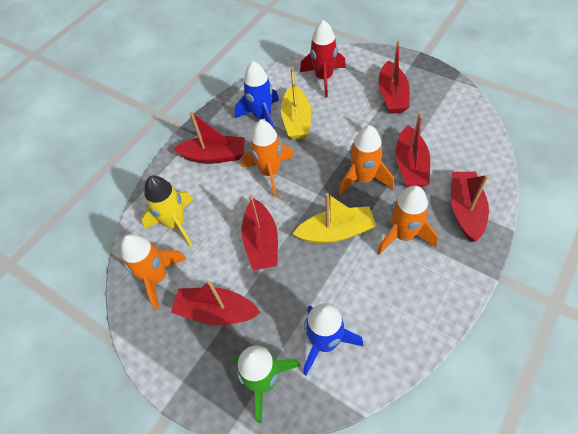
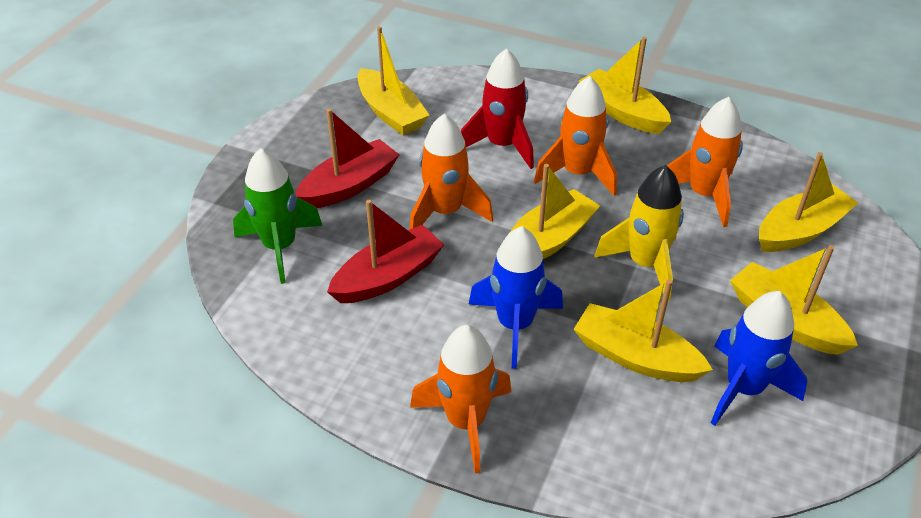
red boat: 6 -> 2
yellow boat: 2 -> 6

